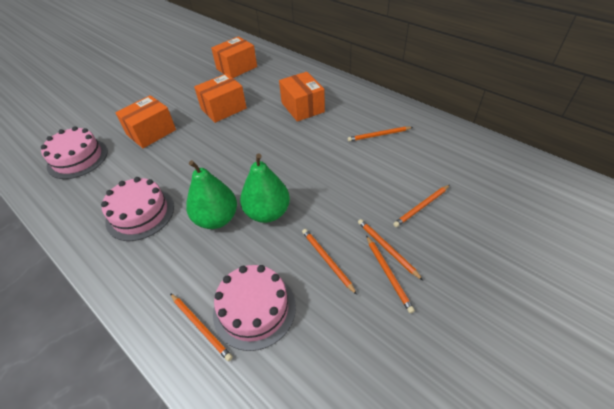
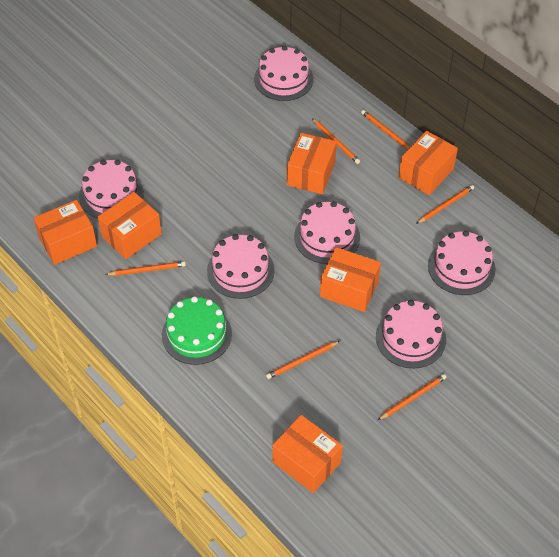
green cake: 0 -> 1
green pear: 2 -> 0
orange box: 4 -> 6
pink cake: 3 -> 6

